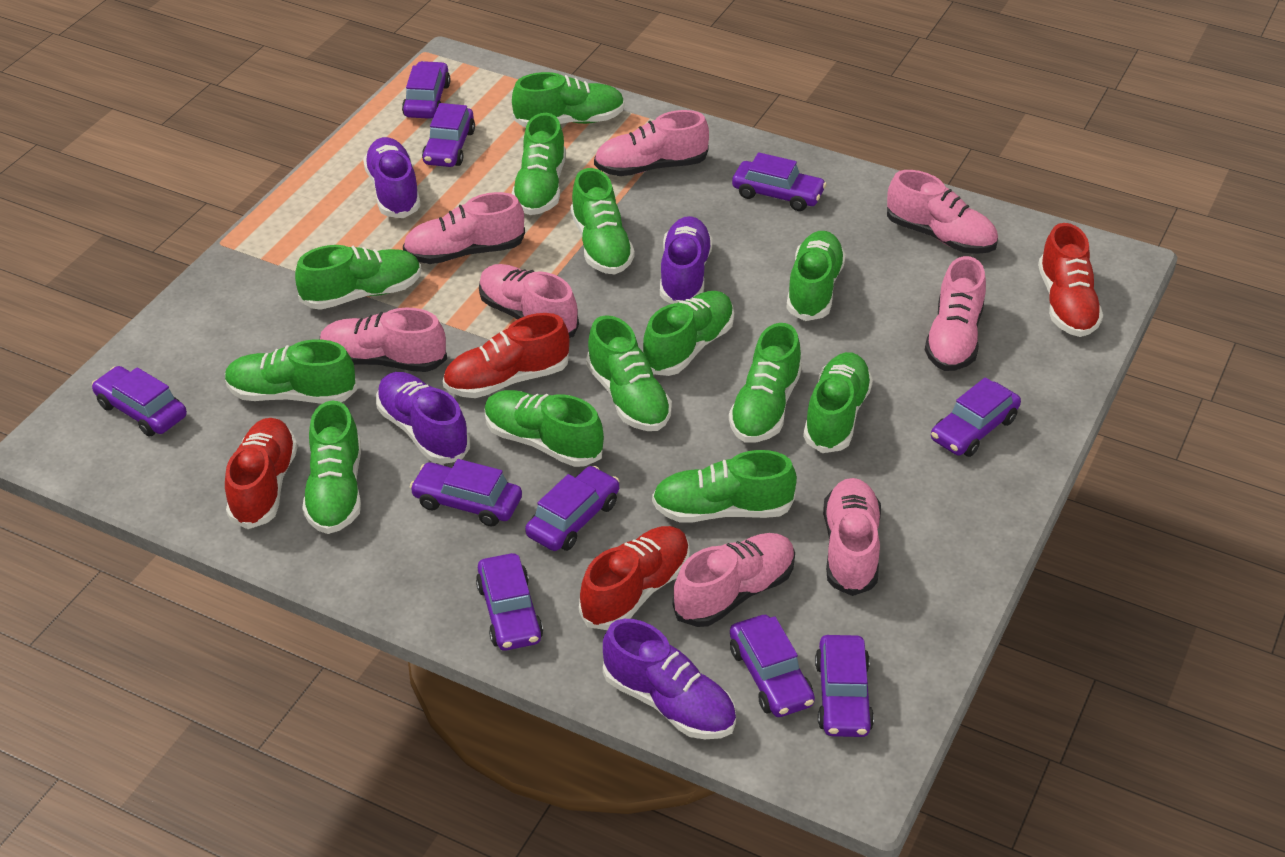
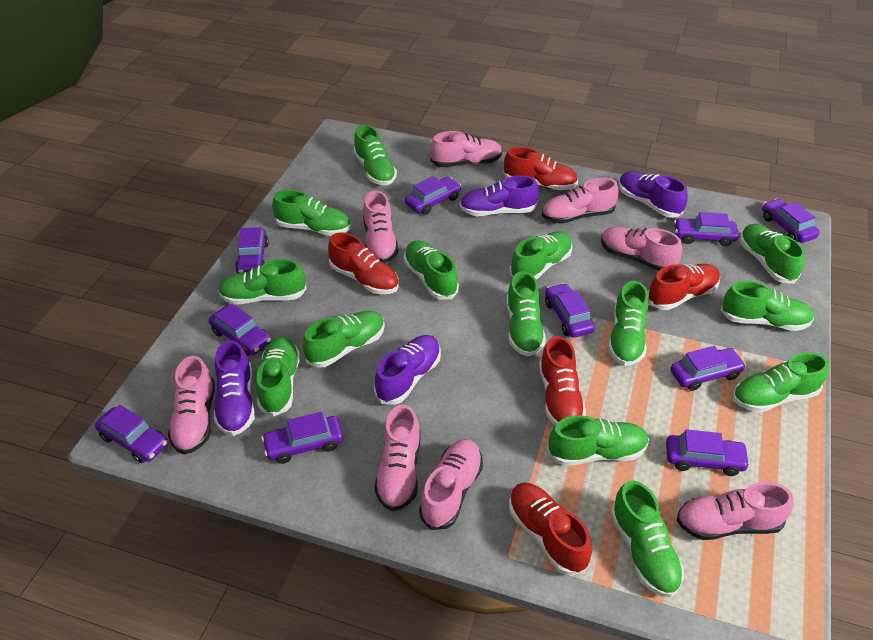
green shoe: 13 -> 14
red shoe: 4 -> 5

